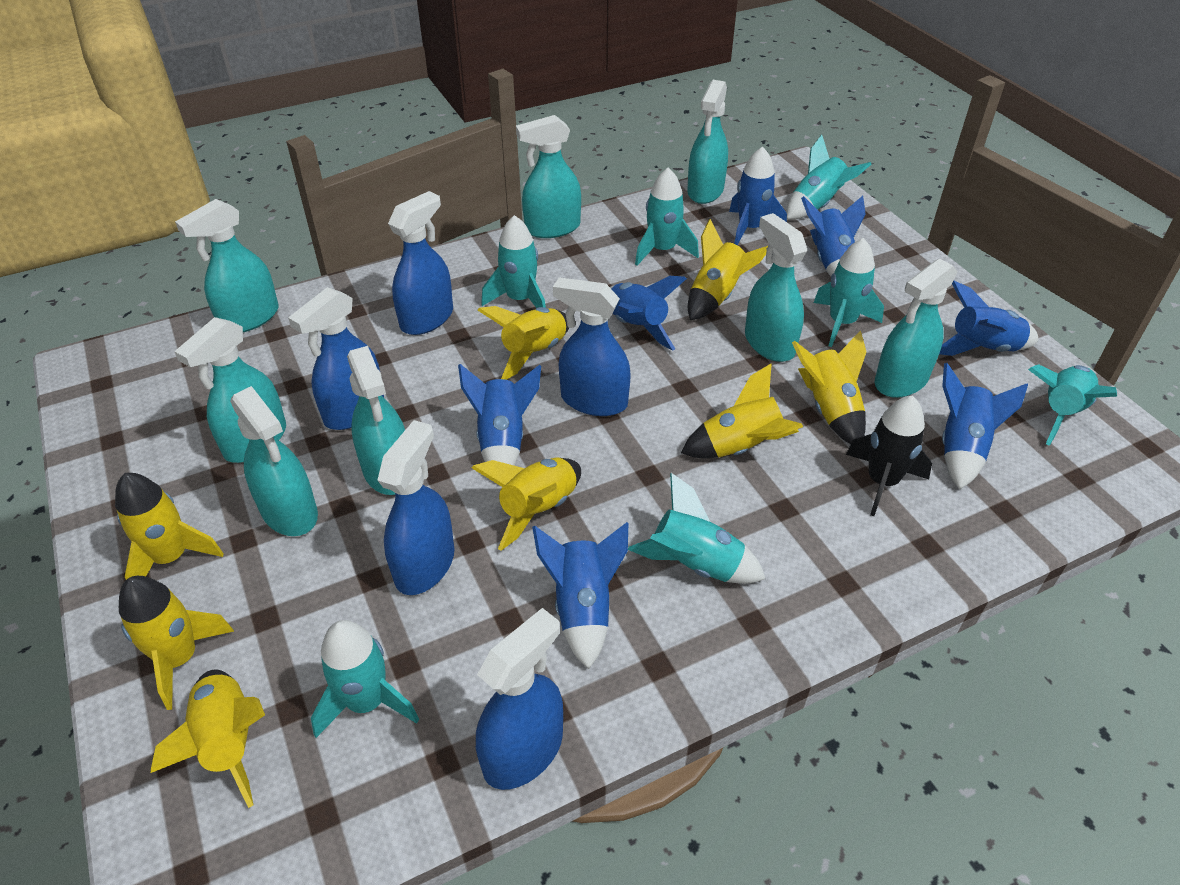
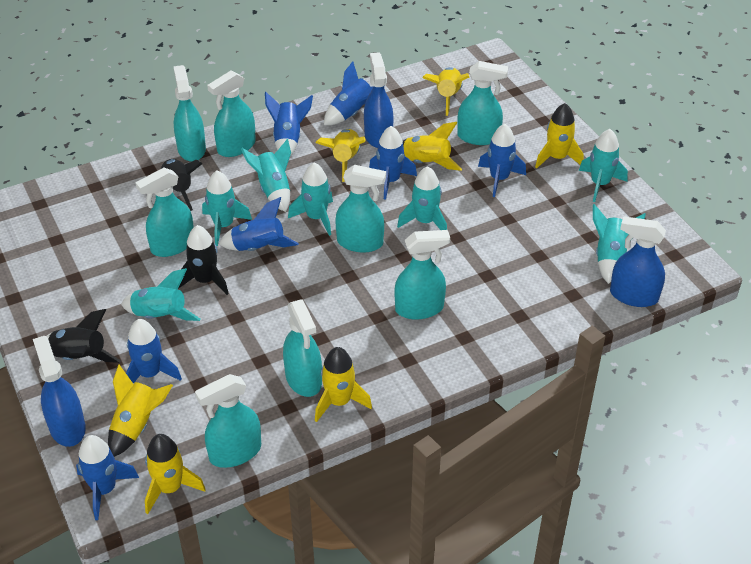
black rocket: 1 -> 3
blue spray bottle: 5 -> 3
yellow rocket: 8 -> 7

